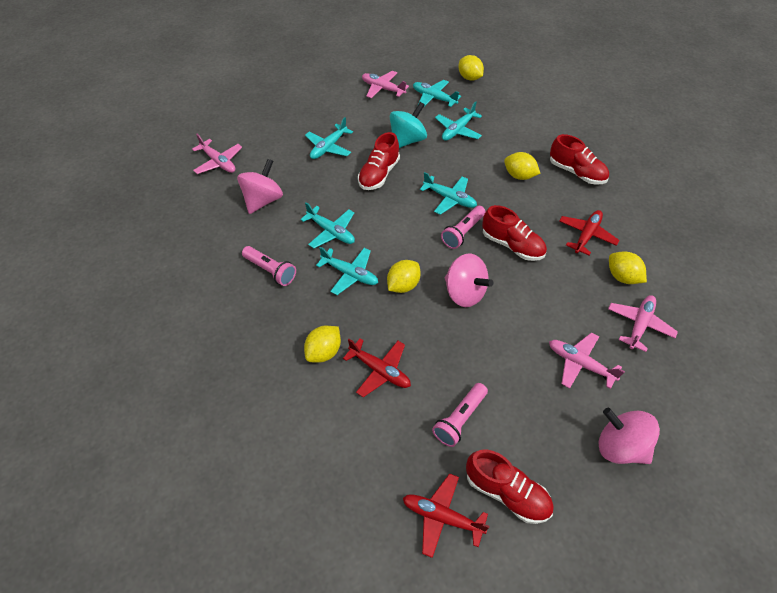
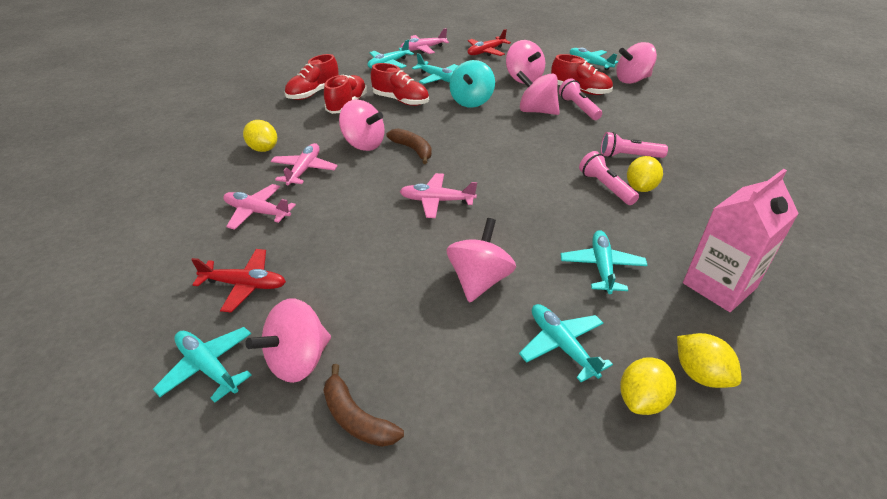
brown banana: 0 -> 2
pink carton: 0 -> 1
pink spinning top: 3 -> 6
red plane: 3 -> 2
yellow lemon: 5 -> 4

